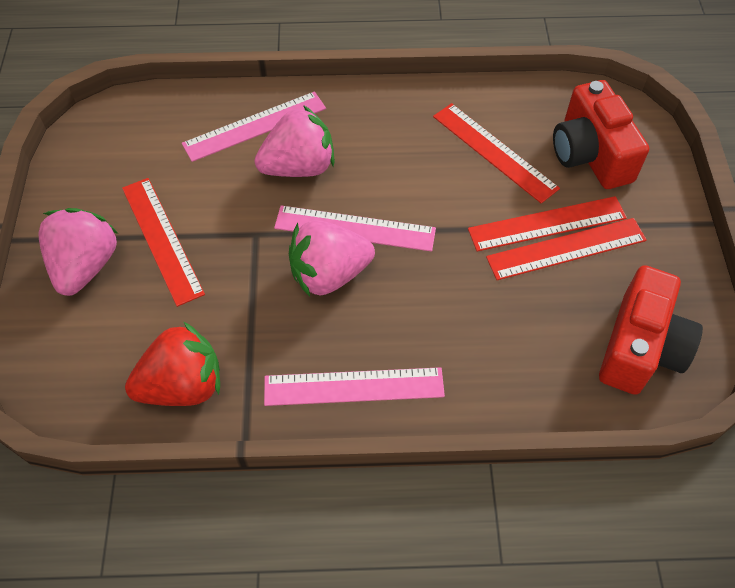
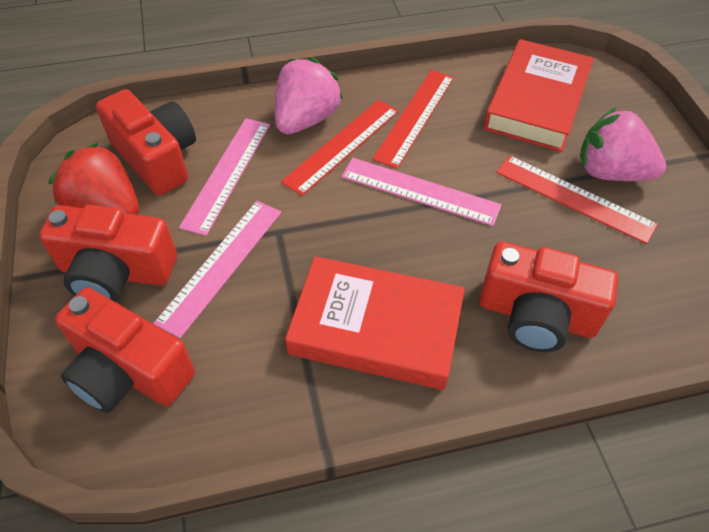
pink strawberry: 3 -> 2
red book: 0 -> 2
red camera: 2 -> 4
red ruler: 4 -> 3

